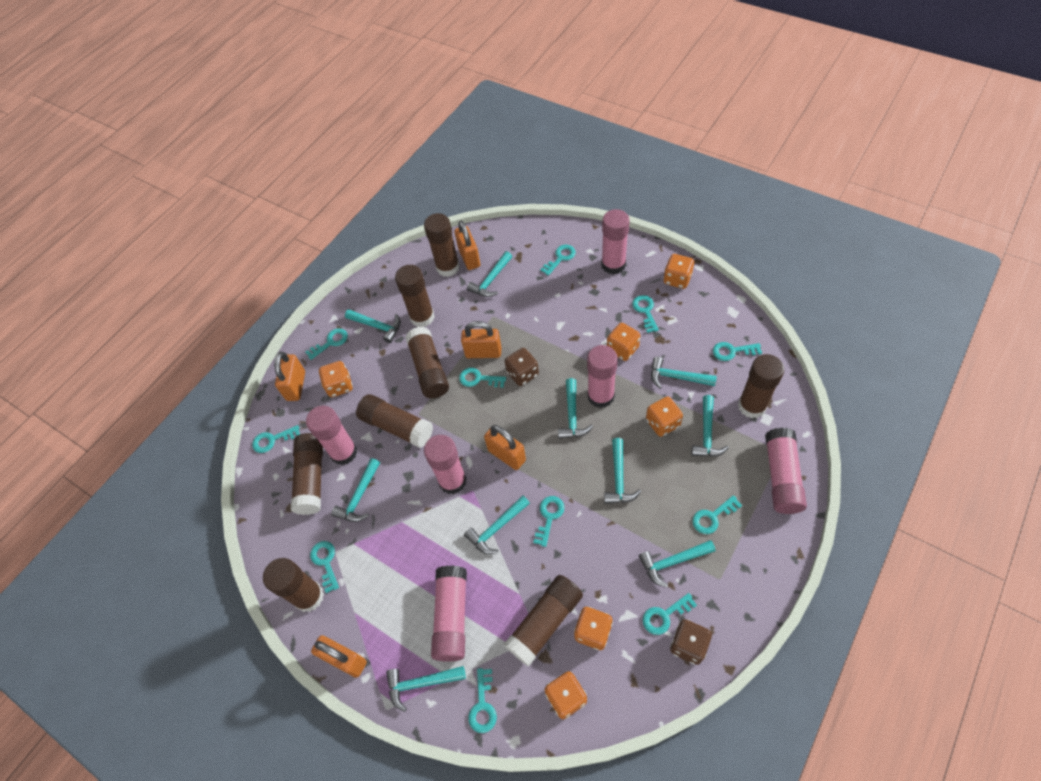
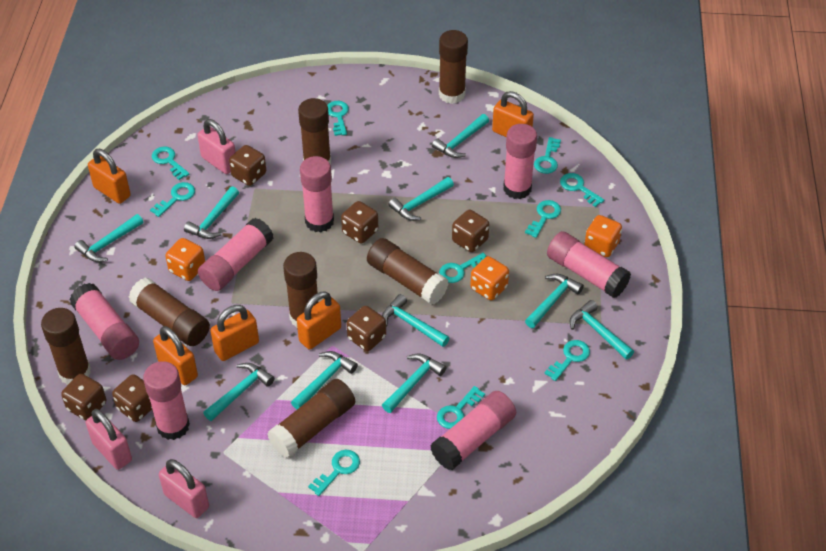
brown dice: 2 -> 6
brown glue stick: 8 -> 7
orange dice: 6 -> 3
pink glue stick: 6 -> 7
pink padlock: 0 -> 3
turquoise key: 11 -> 10

